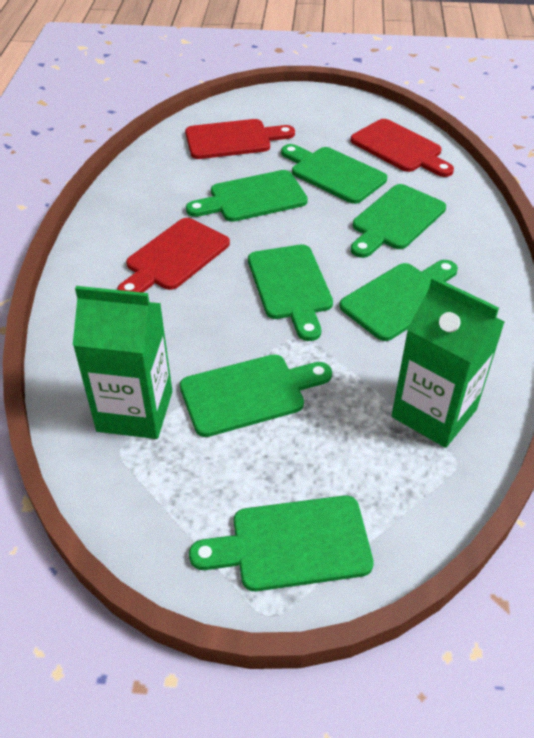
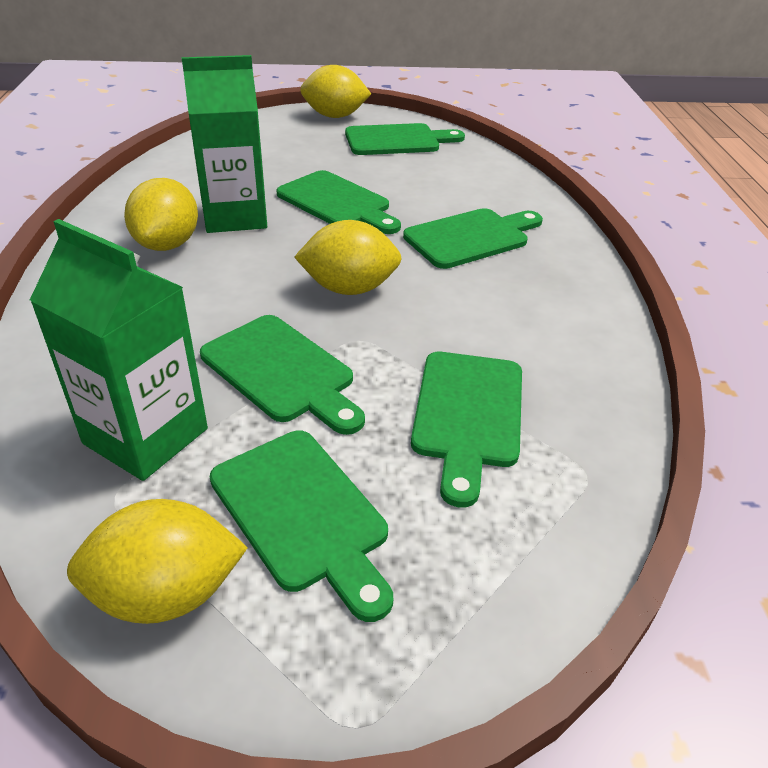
green cutting board: 7 -> 6
red cutting board: 3 -> 0
yellow lemon: 0 -> 4

